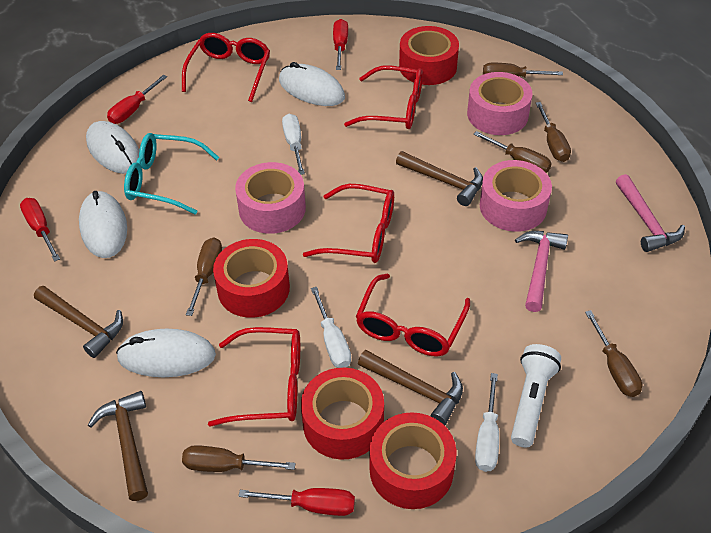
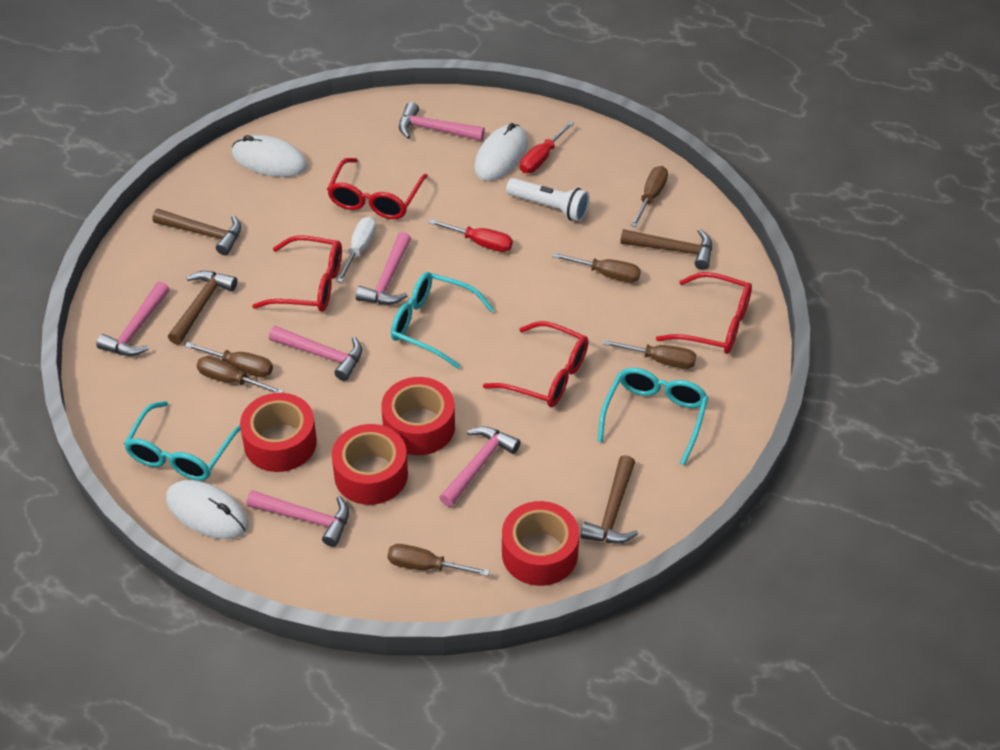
pink hammer: 2 -> 6
pink tape: 3 -> 0
red glasses: 5 -> 4
red screwdriver: 4 -> 2
turquoise glasses: 1 -> 3
white mouse: 4 -> 3
white screwdriver: 3 -> 1

